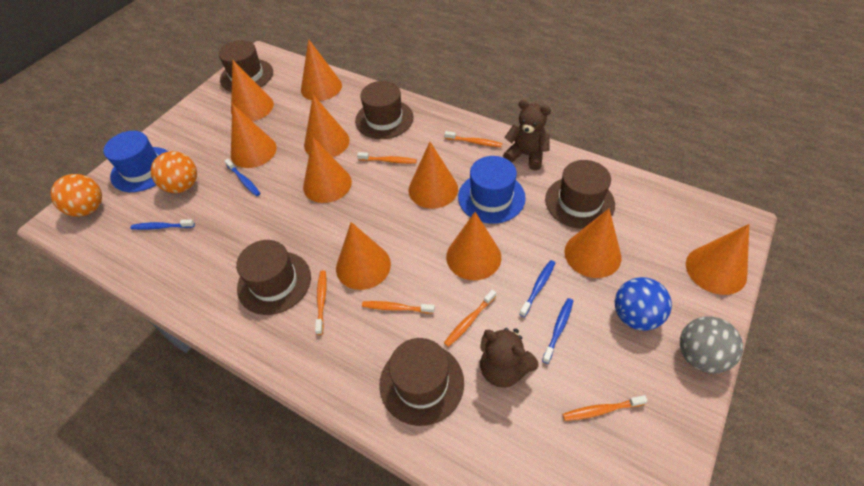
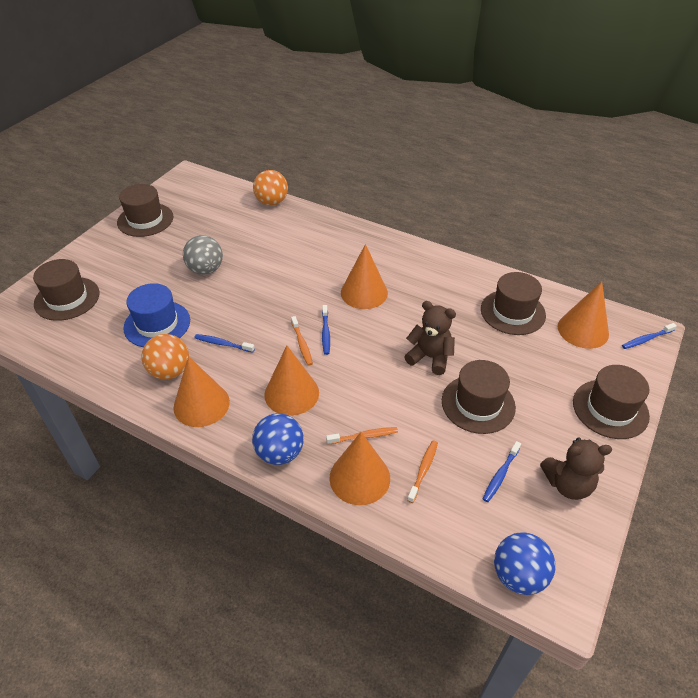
blue ball: 1 -> 2
blue hat: 2 -> 1
orange cone: 10 -> 5
orange toothbrush: 6 -> 3

